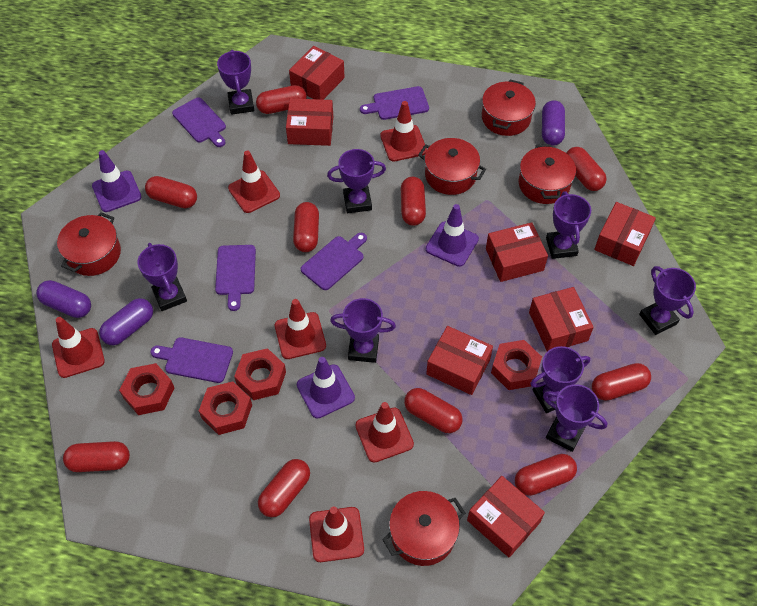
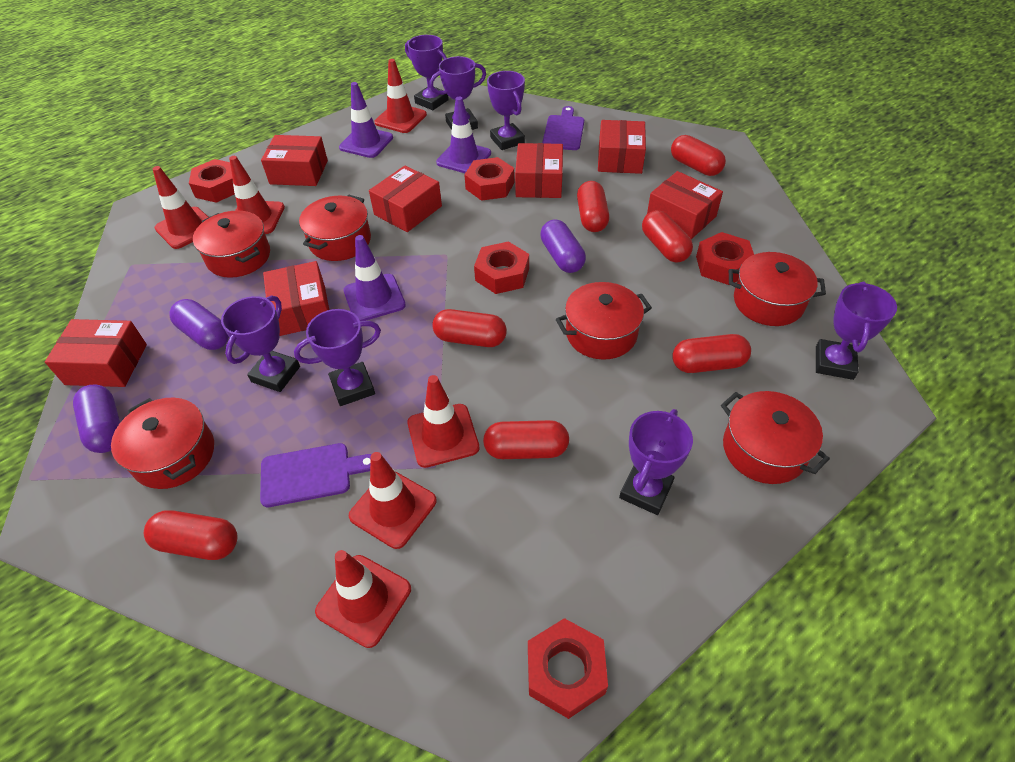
purple cutting board: 5 -> 2
purple trophy: 8 -> 7
red capsule: 10 -> 7
red nut: 4 -> 5
red pot: 5 -> 6

